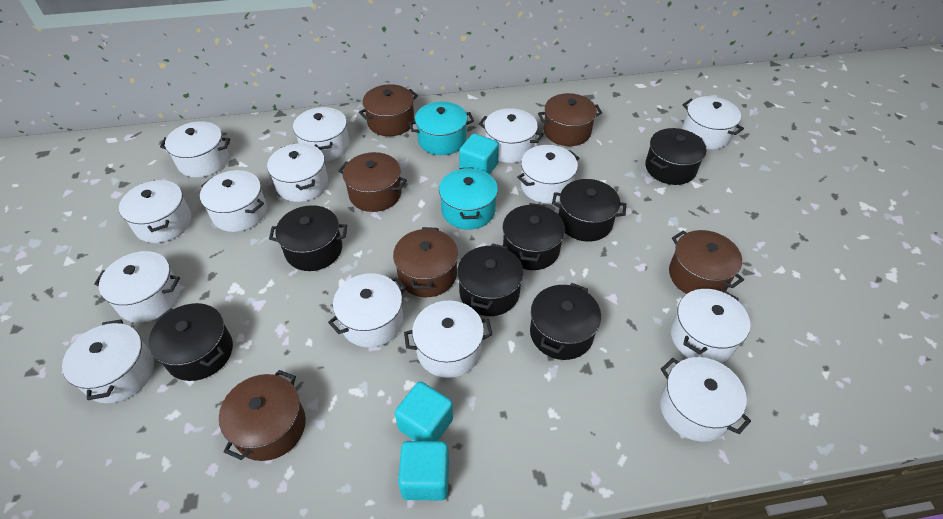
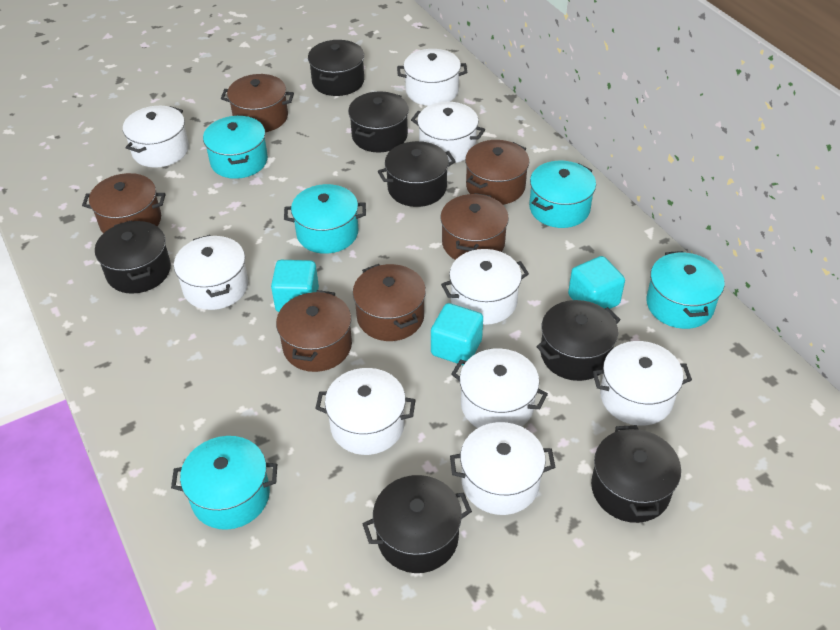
turquoise pot: 2 -> 5
white pot: 14 -> 9

